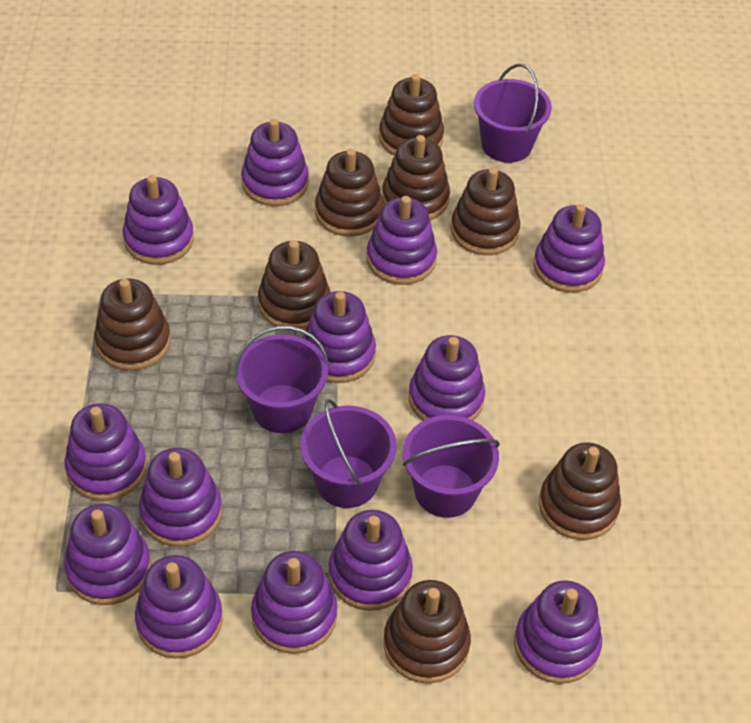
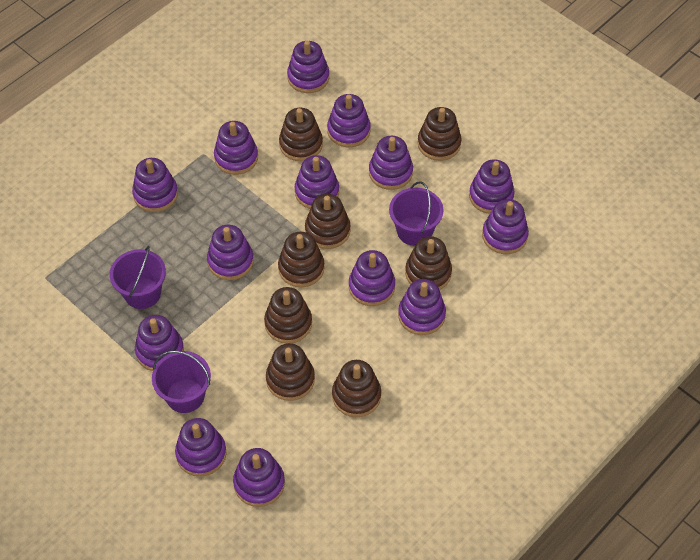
purple bucket: 4 -> 3
purple stacking toy: 13 -> 14

